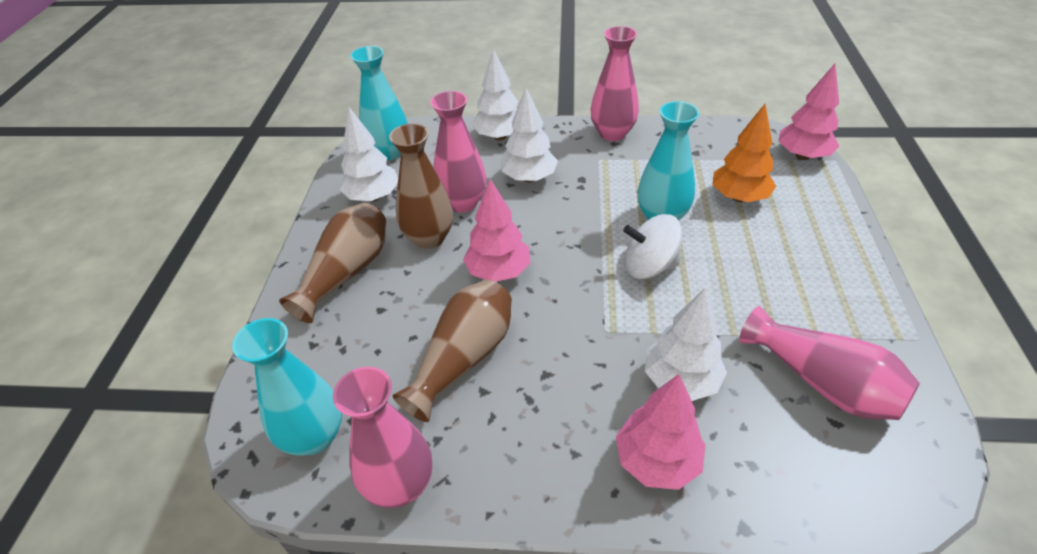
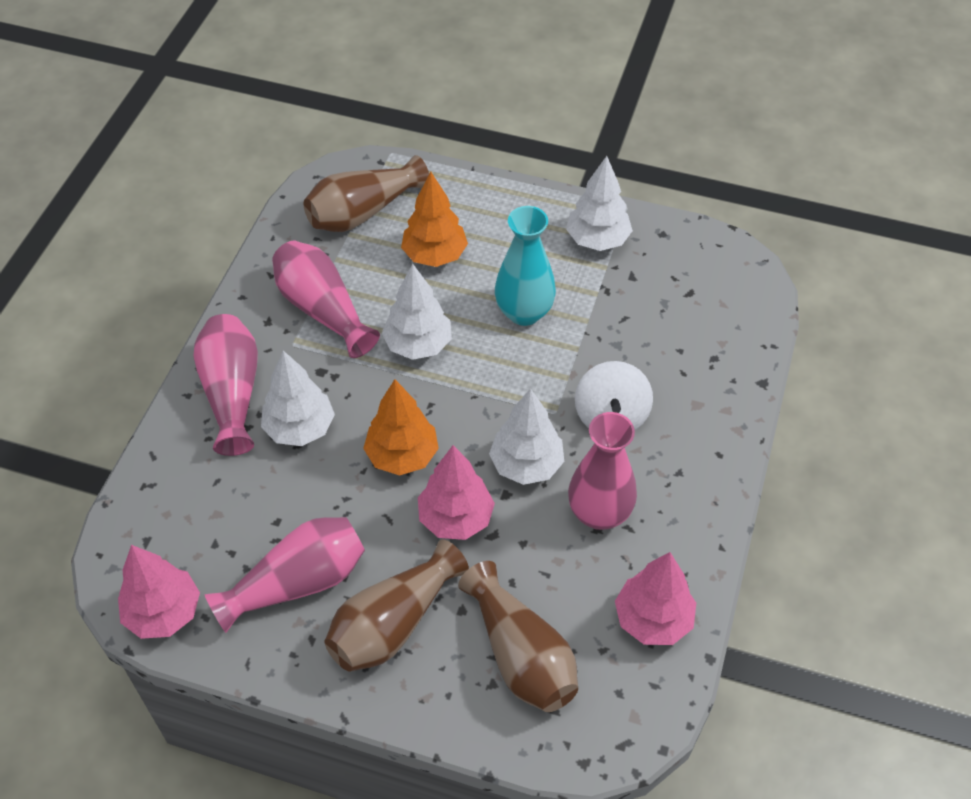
orange tree: 1 -> 2
turquoise vase: 3 -> 1

